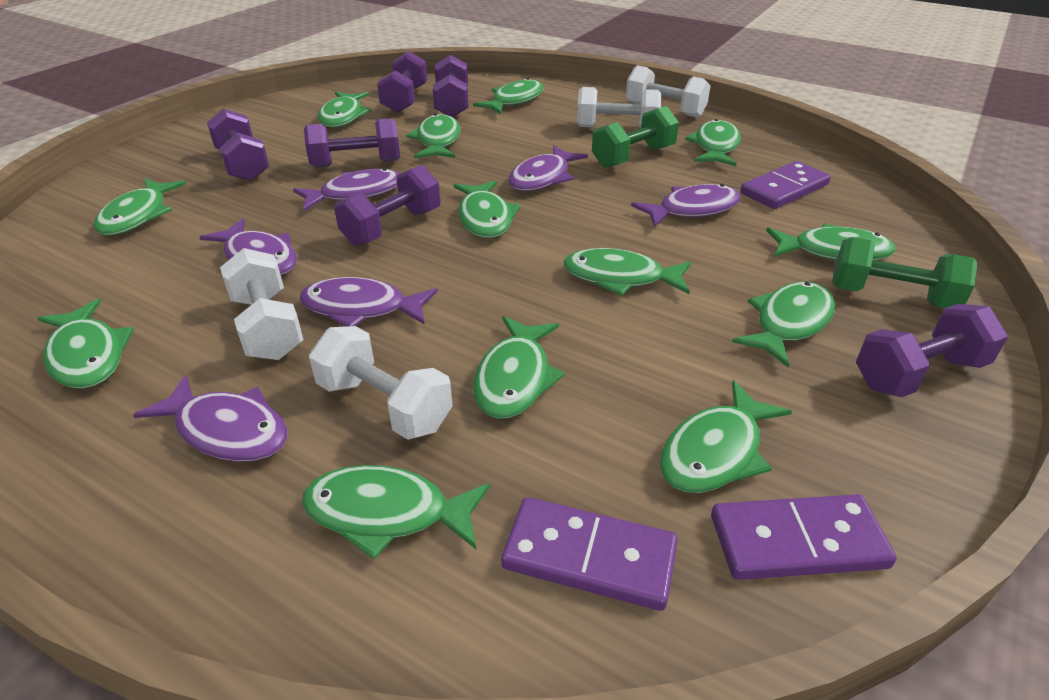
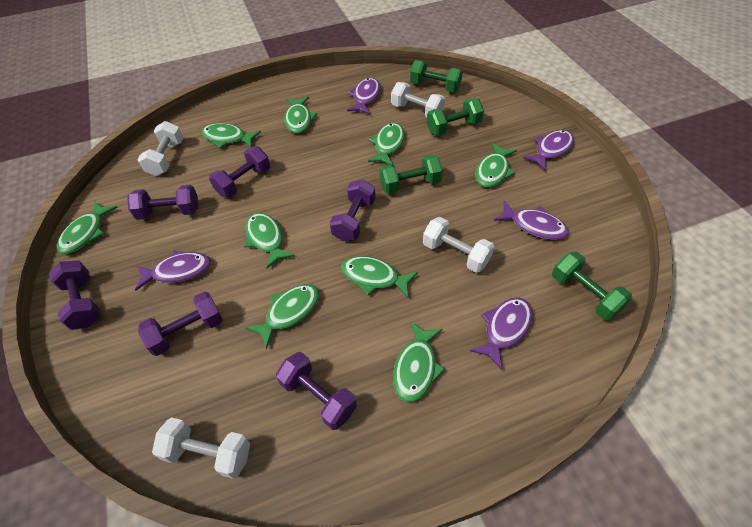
green dumbbell: 2 -> 4
green fish: 13 -> 9
purple domino: 3 -> 0
purple fish: 6 -> 5

